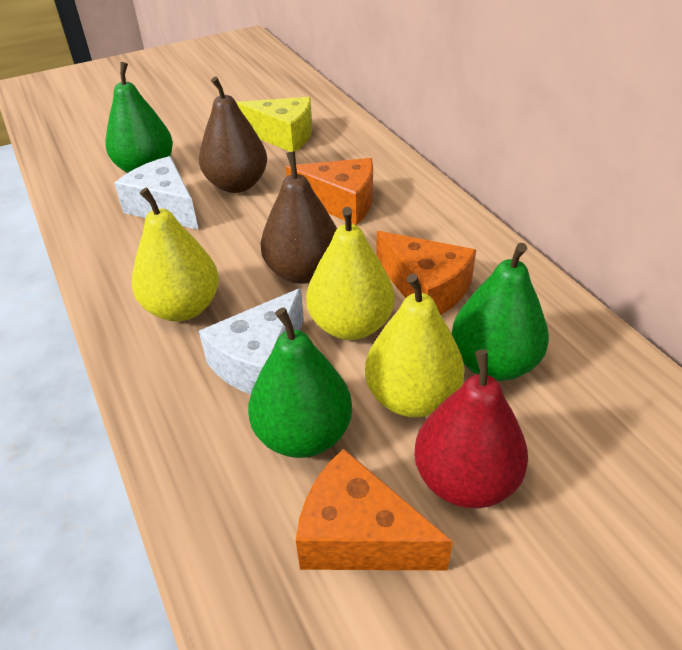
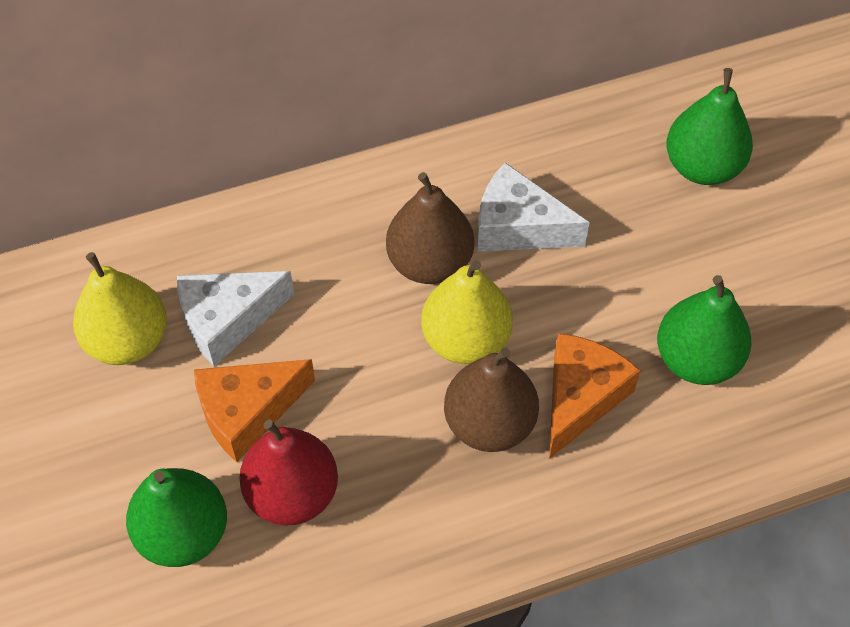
orange cheese: 3 -> 2
yellow cheese: 1 -> 0
yellow pear: 3 -> 2

